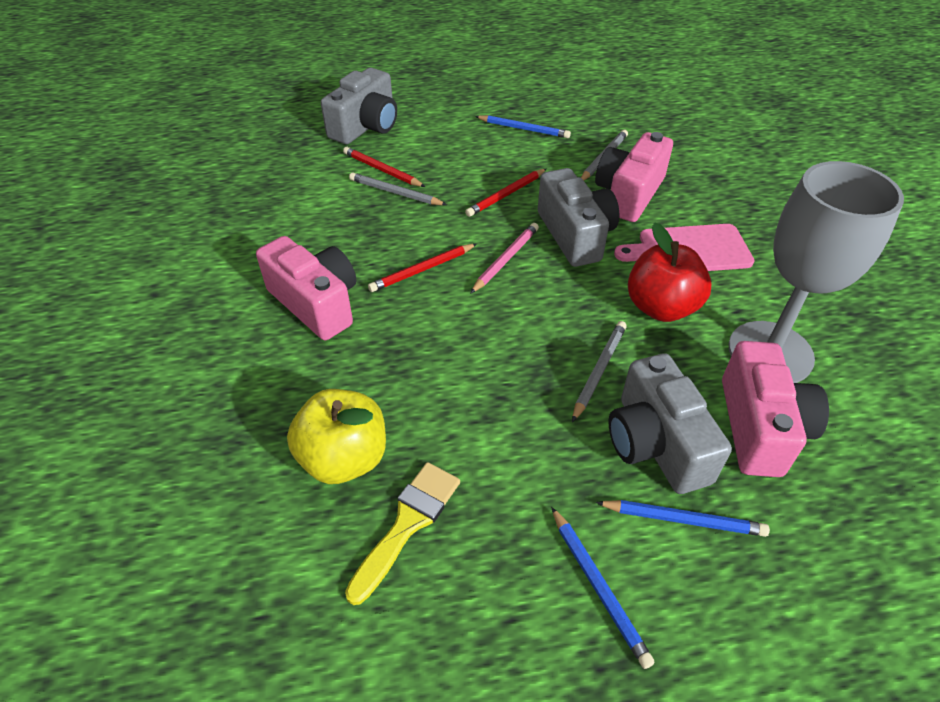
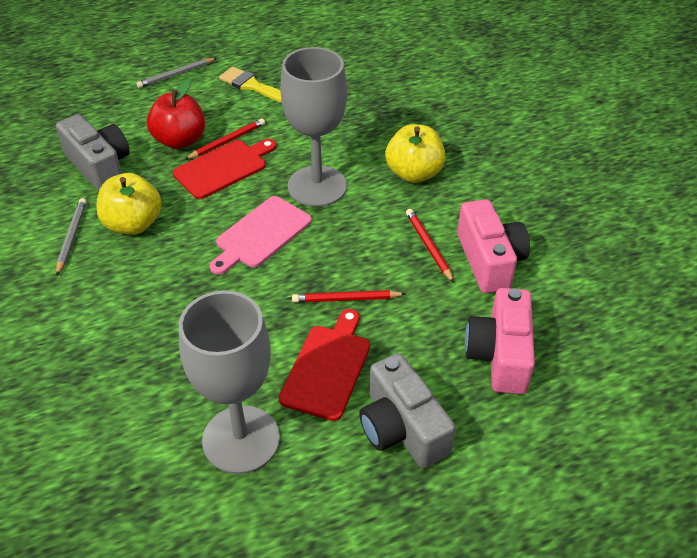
blue pencil: 3 -> 0
grey camera: 3 -> 2
grey goblet: 1 -> 2
grey pencil: 3 -> 2
pink camera: 3 -> 2
pink pencil: 1 -> 0
red cutting board: 0 -> 2
yellow apple: 1 -> 2

